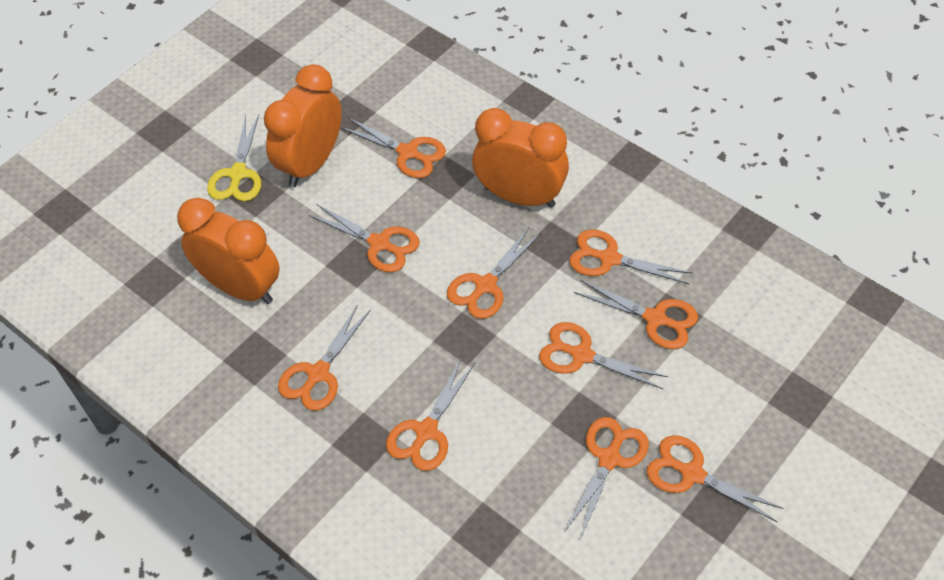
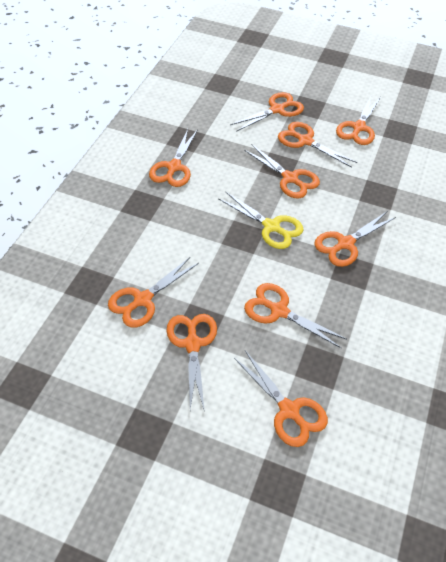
orange clock: 3 -> 0

